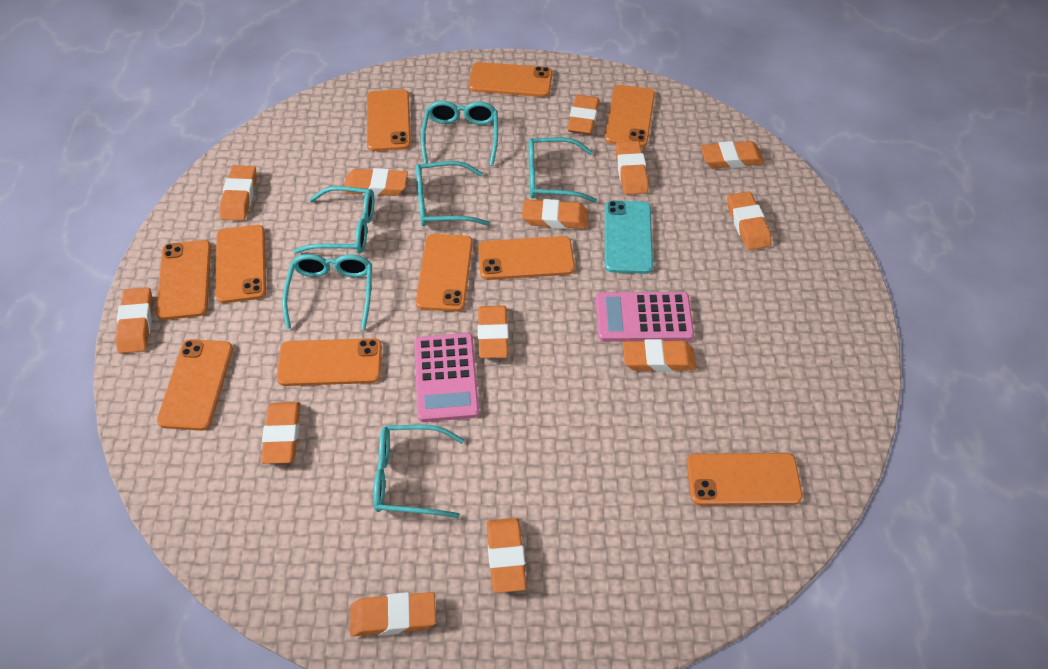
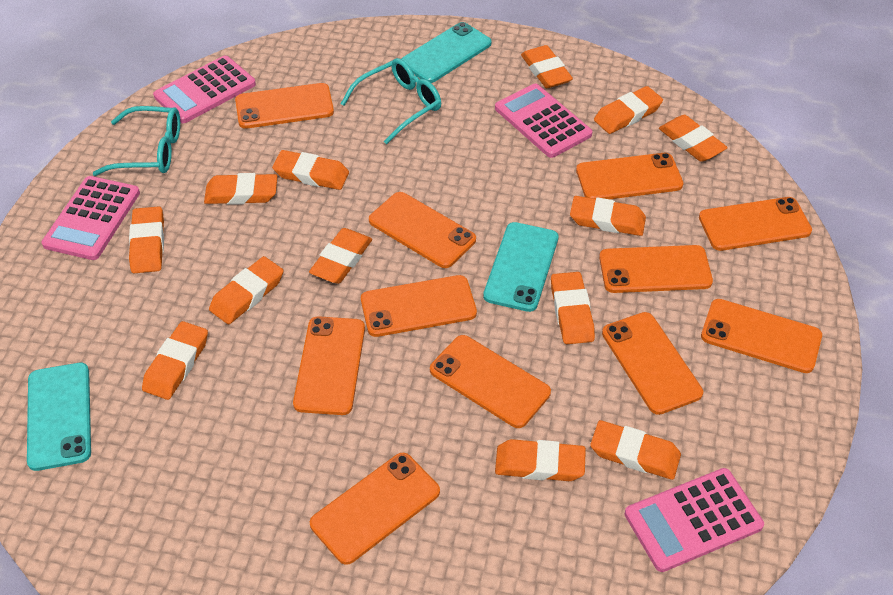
orange phone: 10 -> 11
pink calculator: 2 -> 4
turquoise glasses: 6 -> 2
turquoise phone: 1 -> 3

